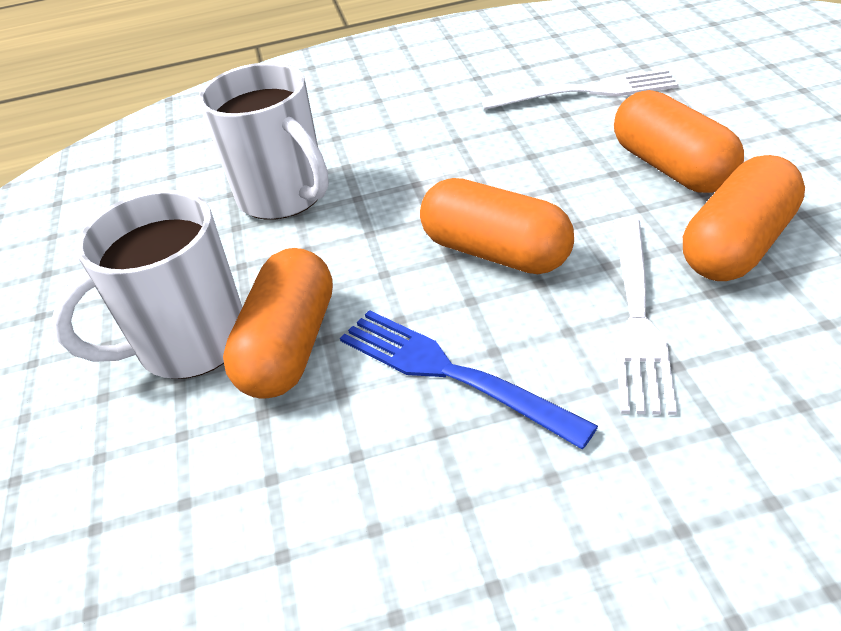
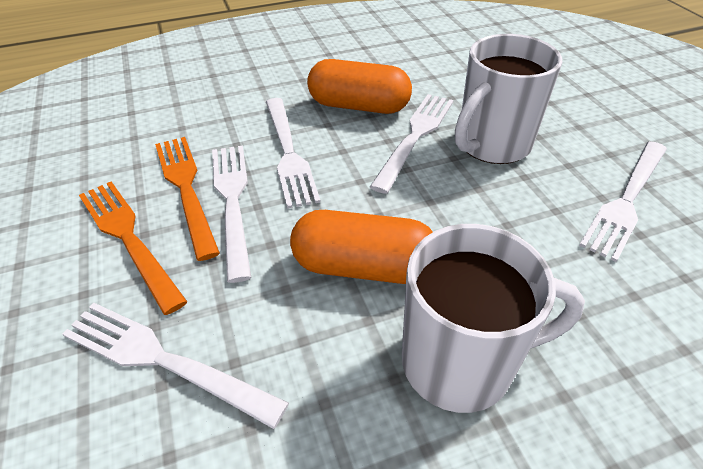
blue fork: 1 -> 0
orange capsule: 4 -> 2
orange fork: 0 -> 2
white fork: 2 -> 5

